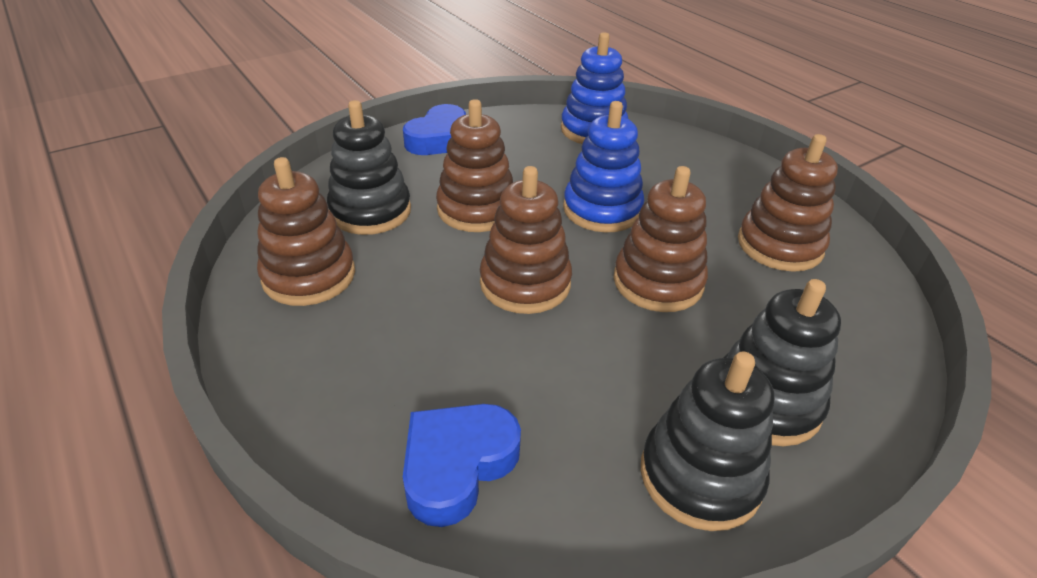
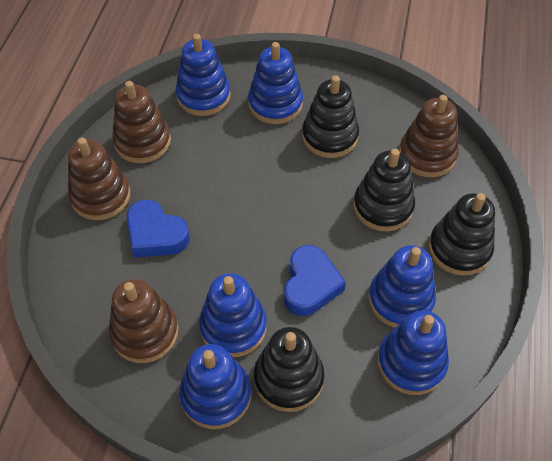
black stacking toy: 3 -> 4
blue stacking toy: 2 -> 6
brown stacking toy: 5 -> 4

